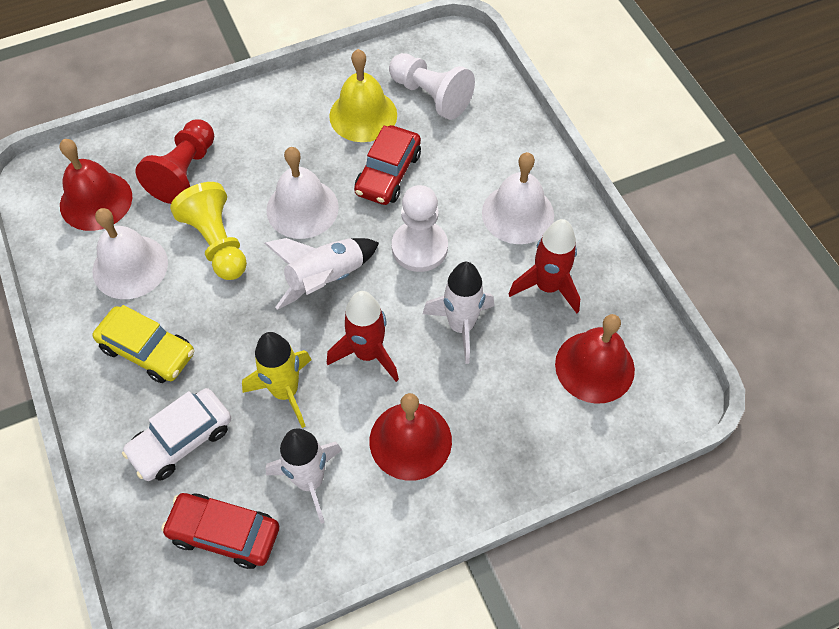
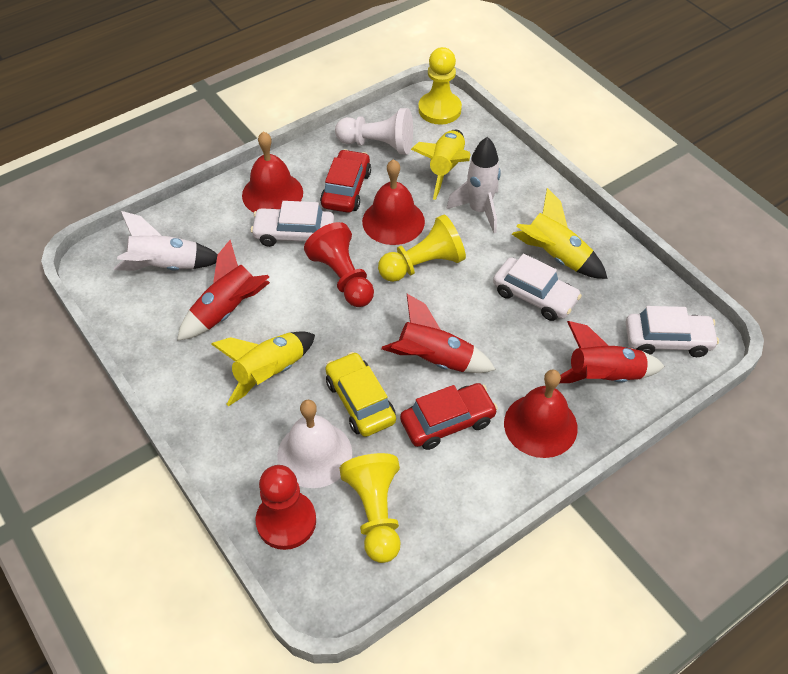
red pawn: 1 -> 2
red rocket: 2 -> 3
white bell: 3 -> 1
white car: 1 -> 3
white pawn: 2 -> 1
white rocket: 3 -> 2
yellow bell: 1 -> 0
yellow pawn: 1 -> 3
yellow rocket: 1 -> 3

